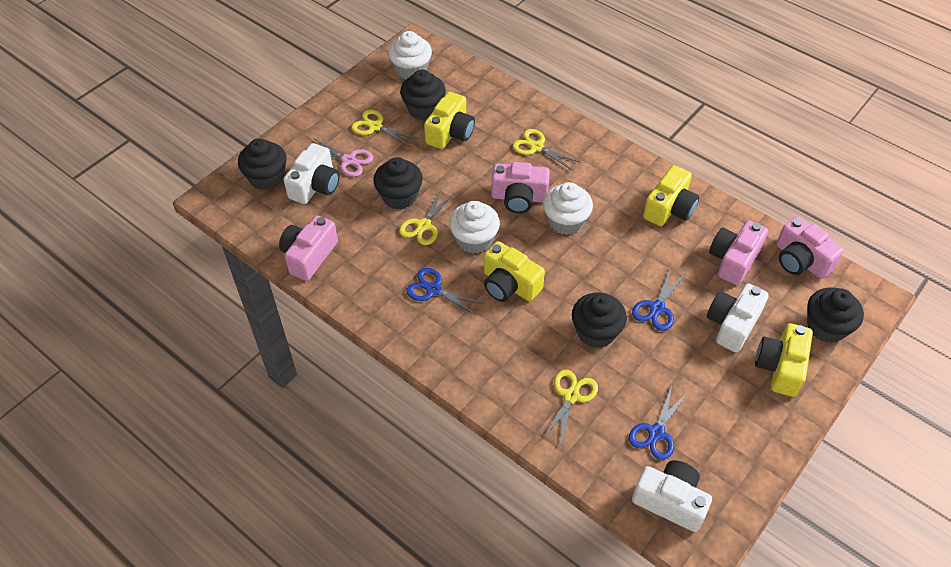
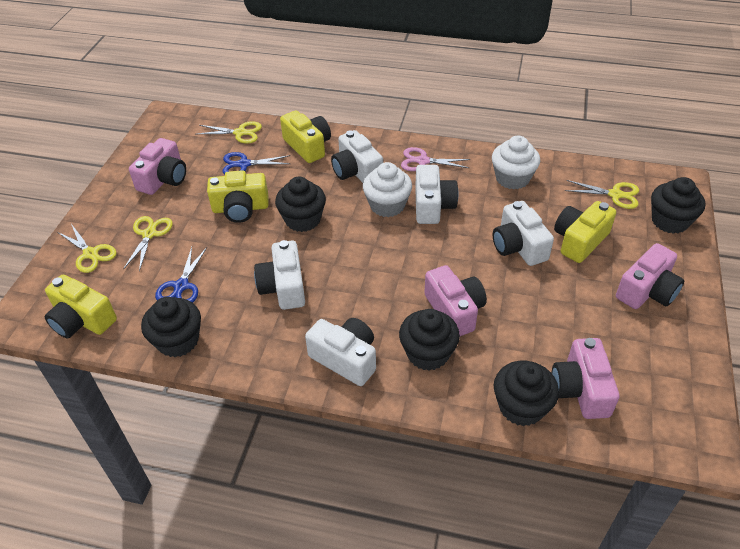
blue scissors: 3 -> 2
white camera: 3 -> 5
white cupcake: 3 -> 2

